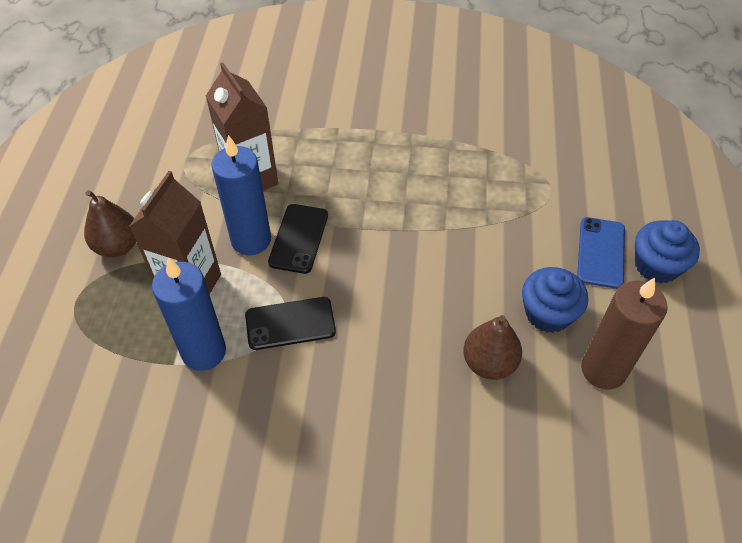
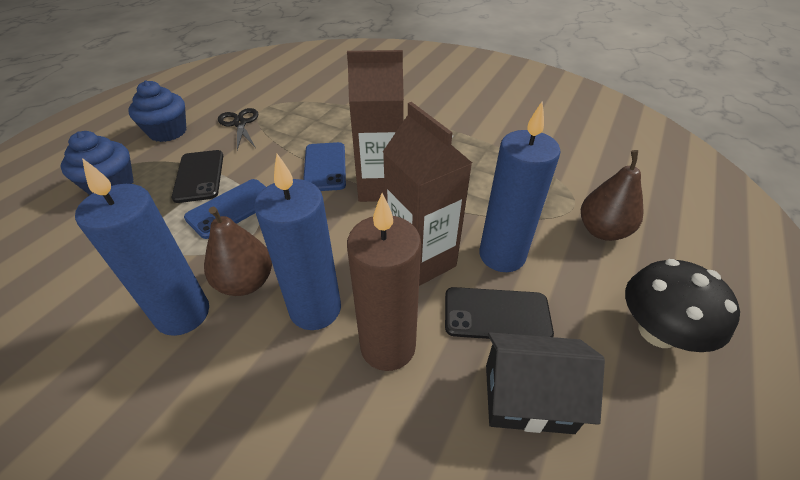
black house: 0 -> 1
black mushroom: 0 -> 1
black scissors: 0 -> 1
blue candle: 2 -> 3
blue phone: 1 -> 2

